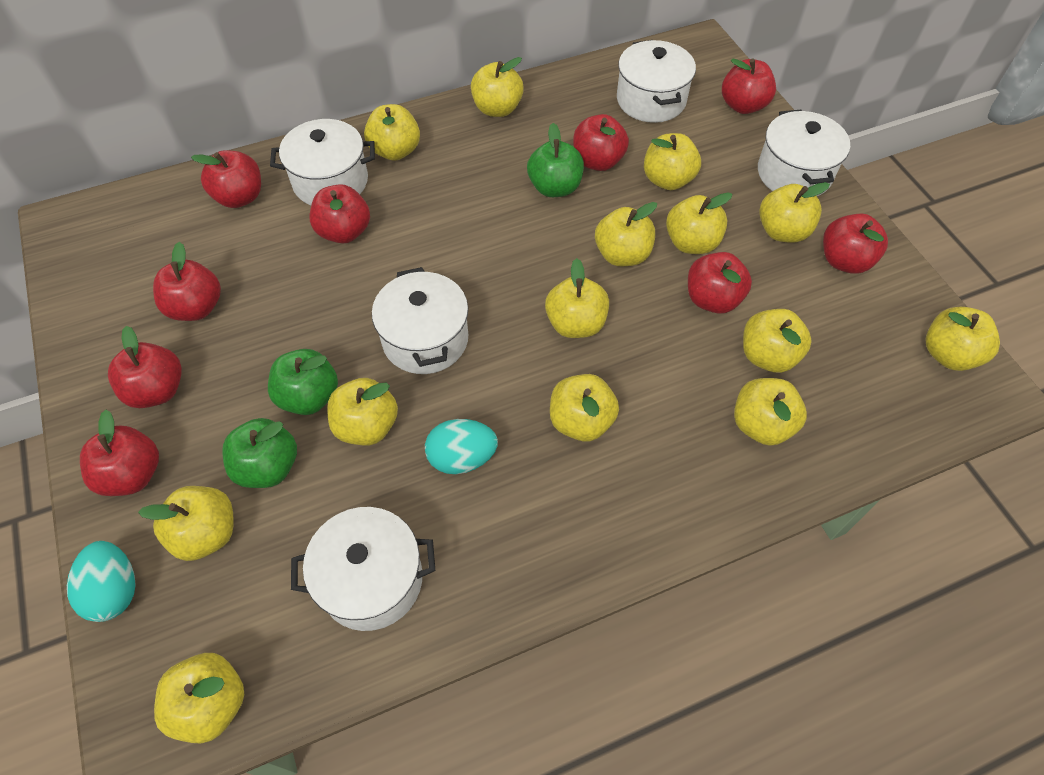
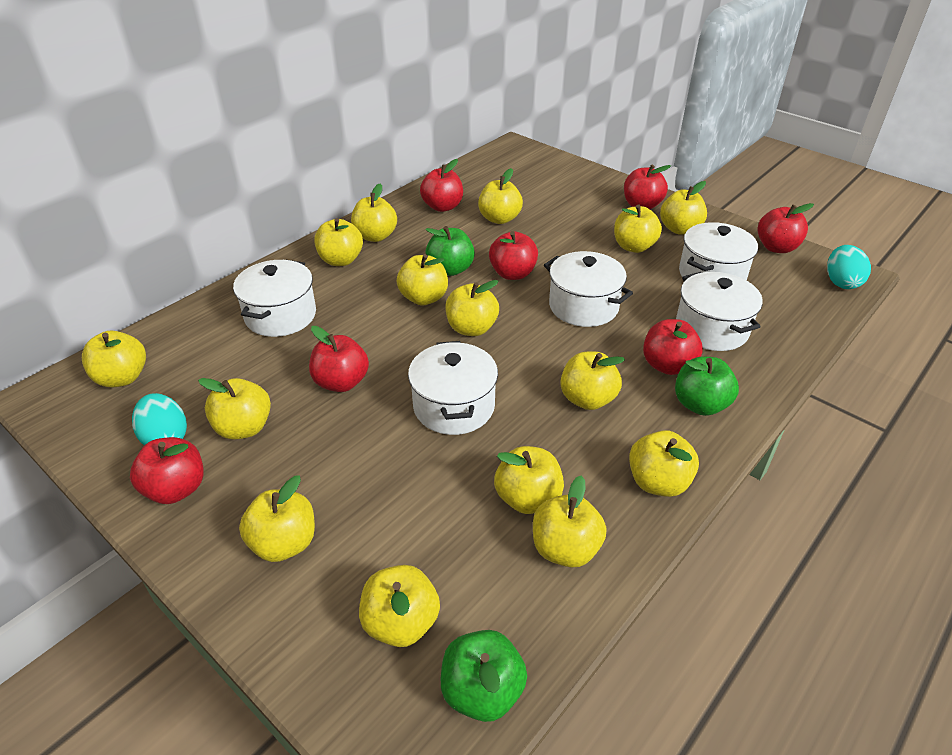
red apple: 9 -> 7
yellow apple: 14 -> 15

